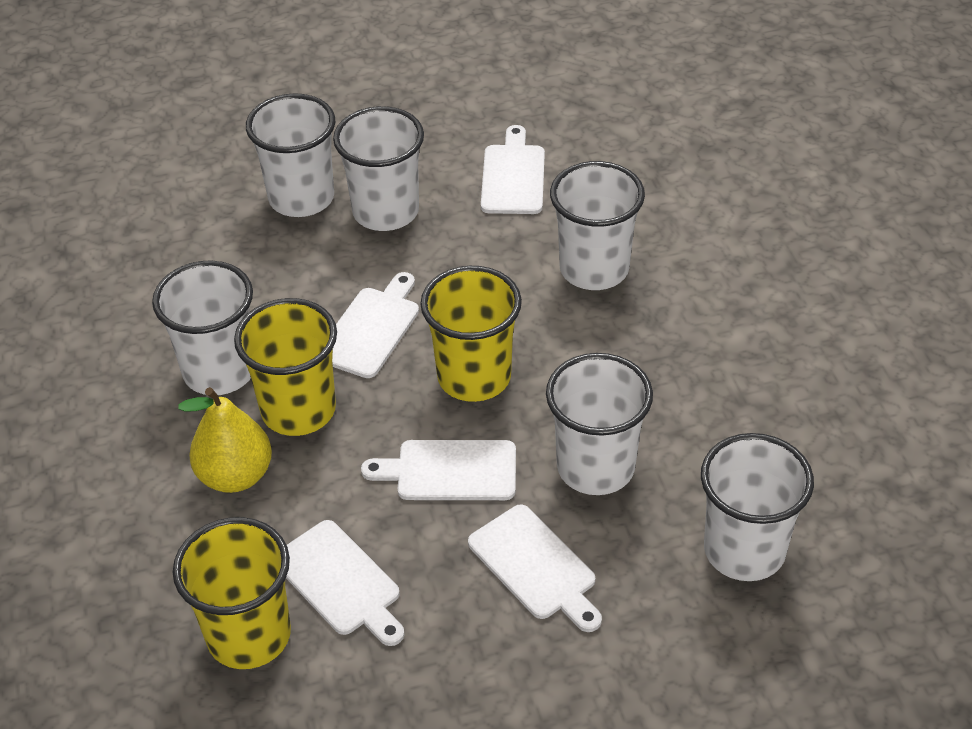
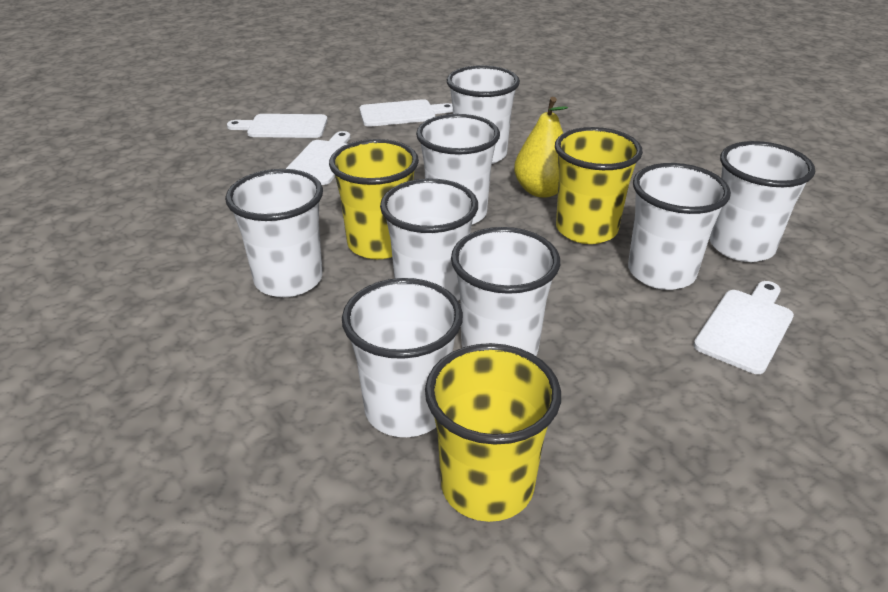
white cup: 6 -> 8
white cutting board: 5 -> 4

